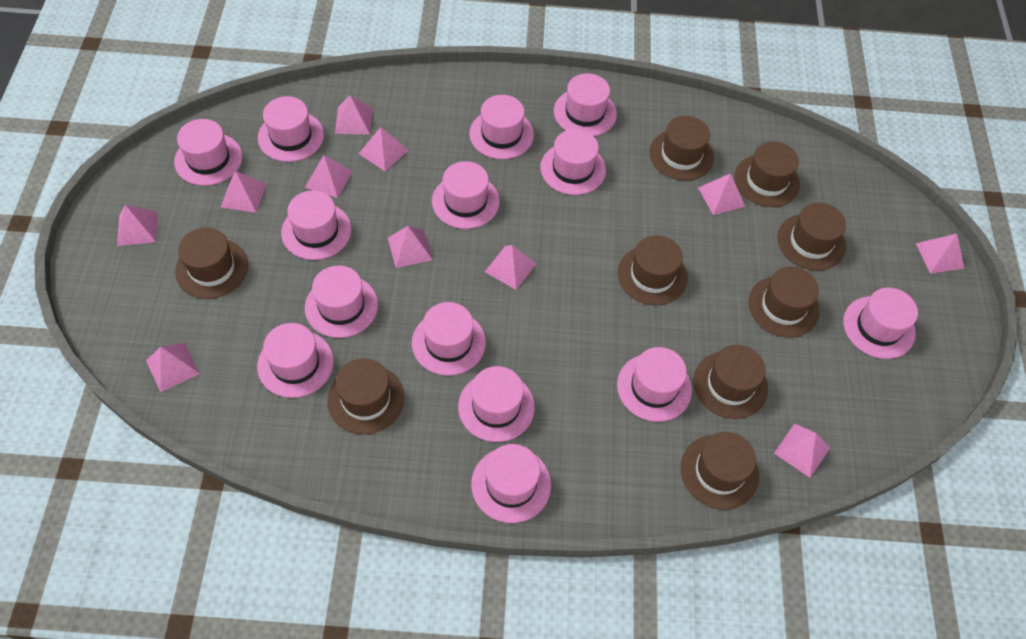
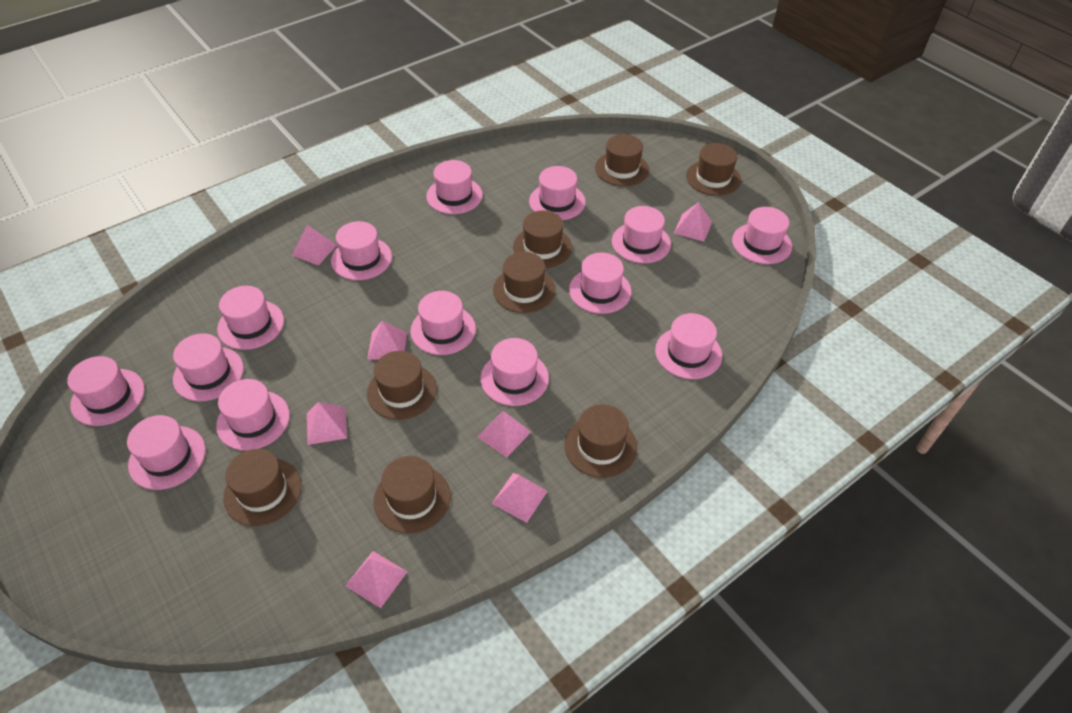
brown hat: 9 -> 8
pink pyramid: 11 -> 7

